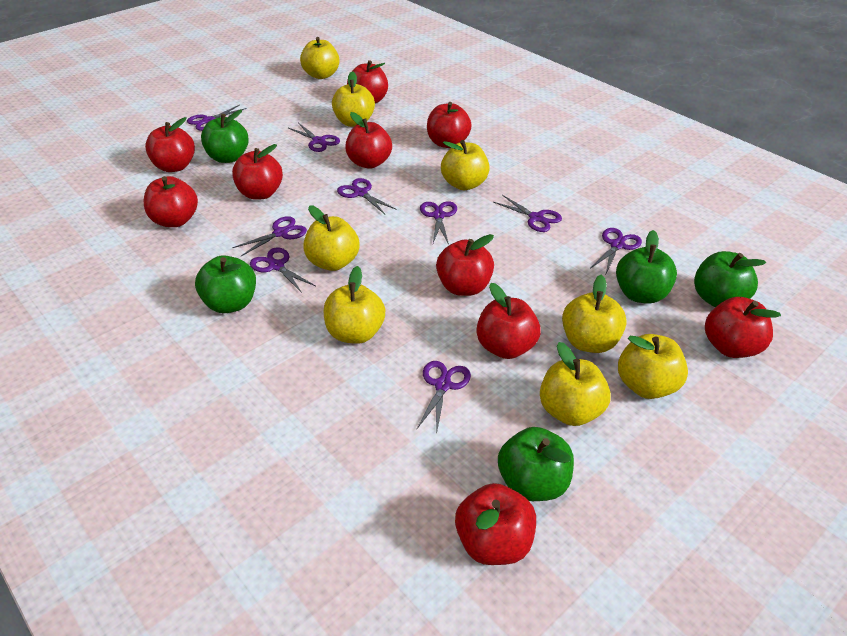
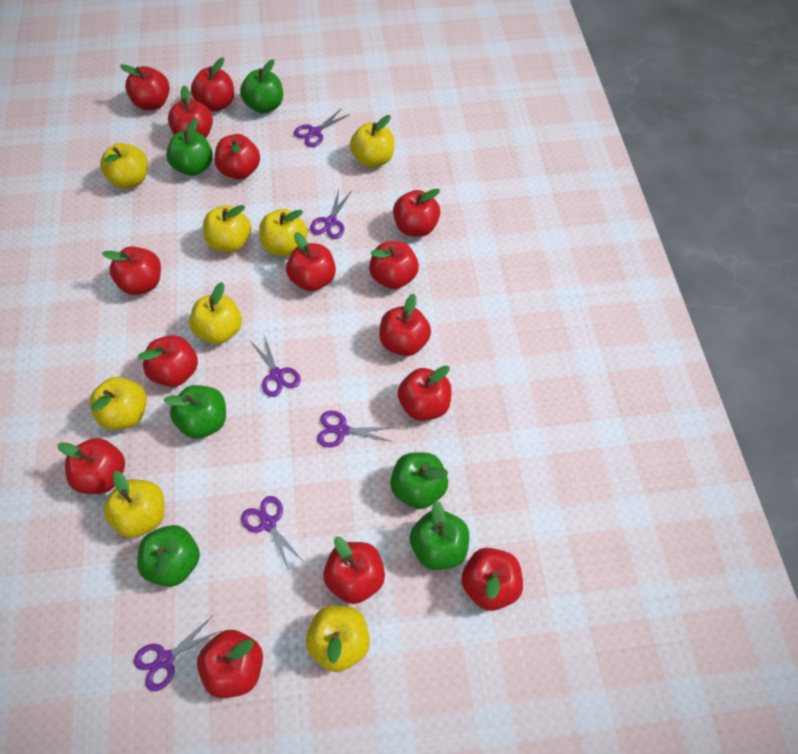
green apple: 5 -> 6
purple scissors: 9 -> 6
red apple: 10 -> 15

